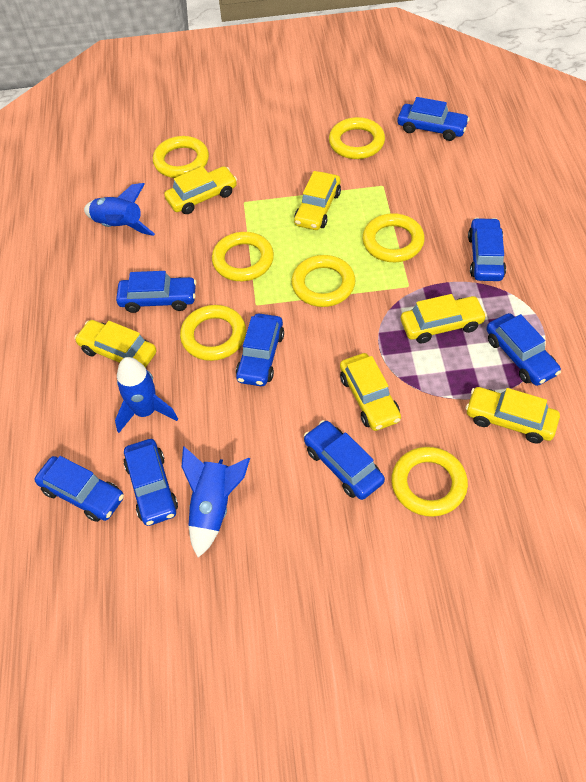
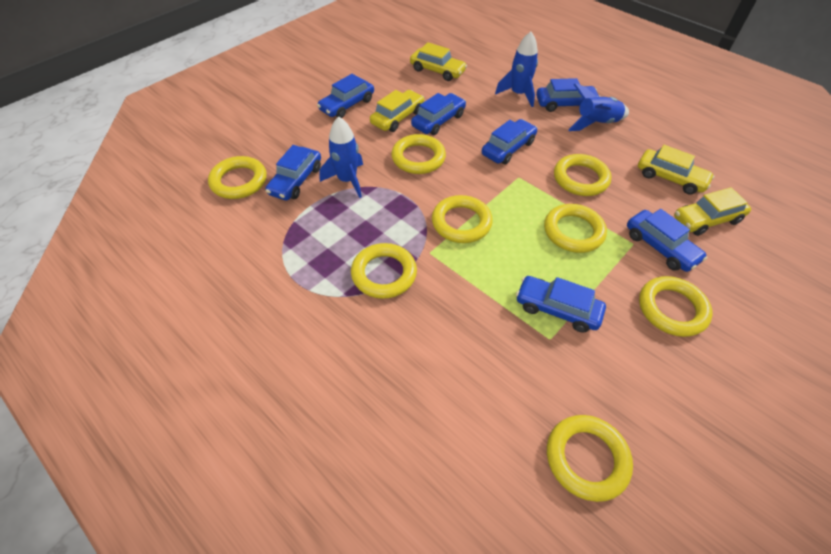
blue car: 8 -> 7
yellow car: 6 -> 4
yellow ring: 7 -> 8

